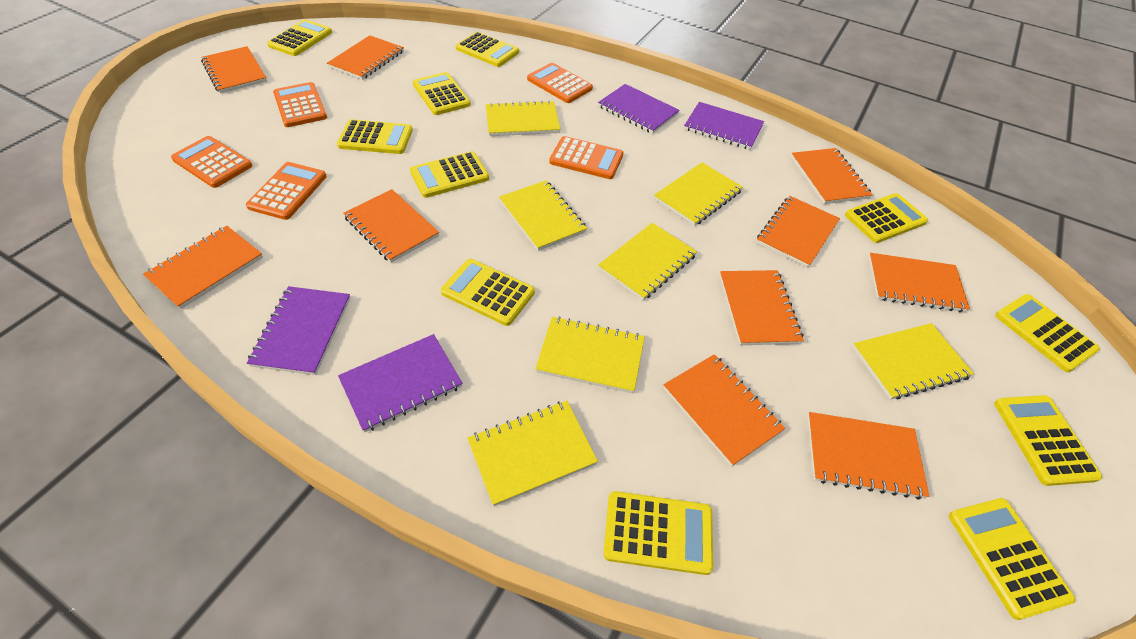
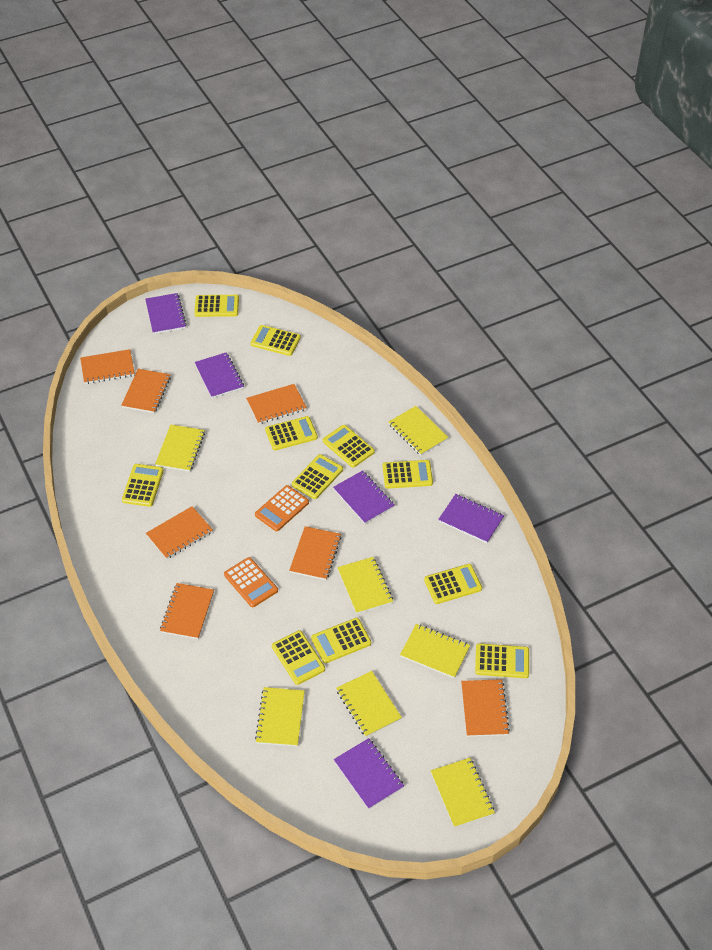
orange calculator: 5 -> 2
orange notebook: 10 -> 7
purple notebook: 4 -> 5

